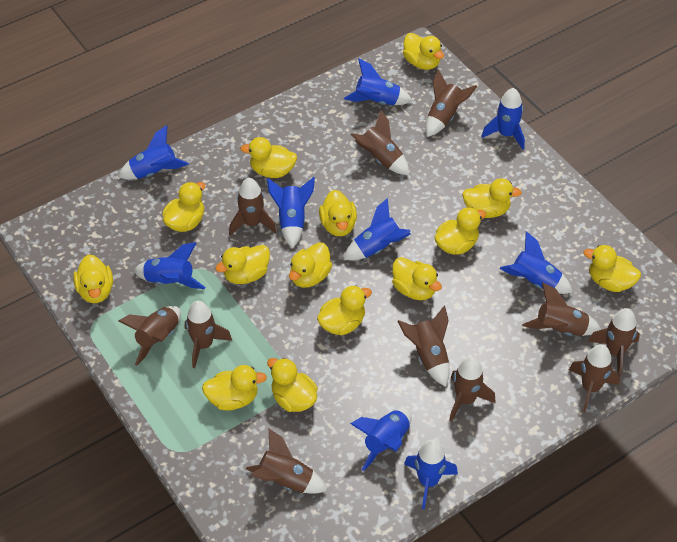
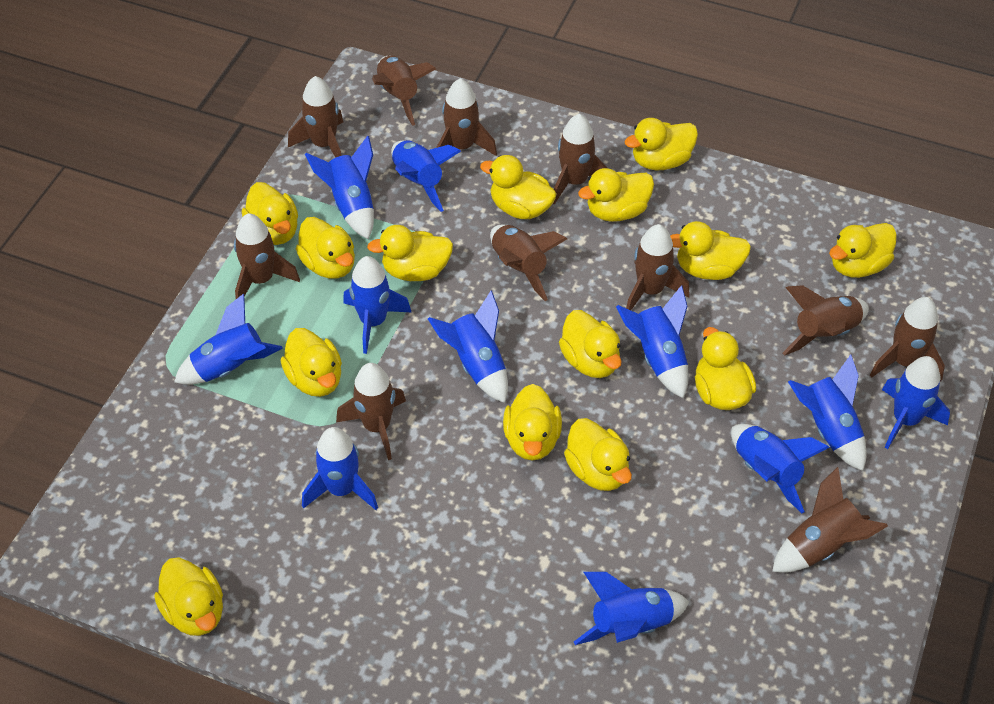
blue rocket: 9 -> 11

